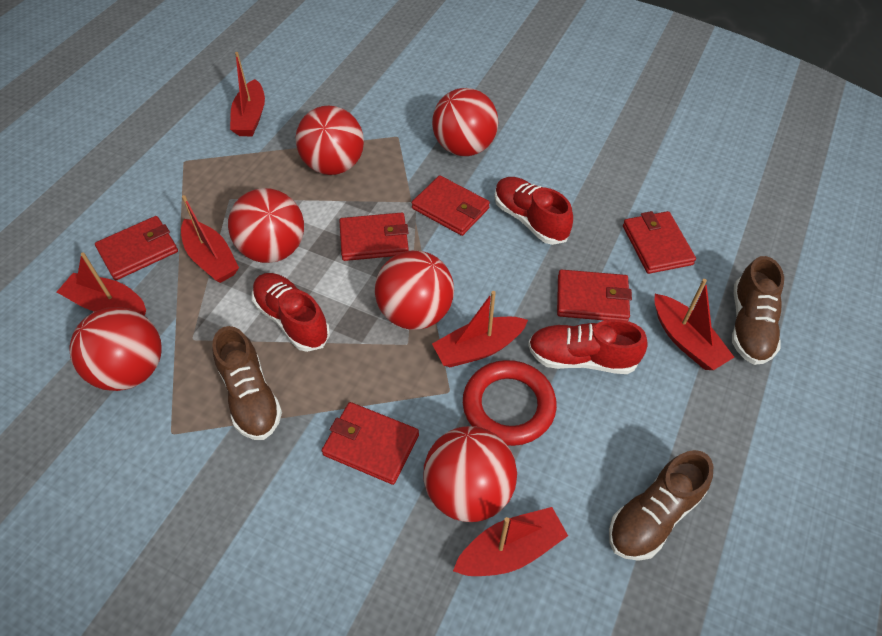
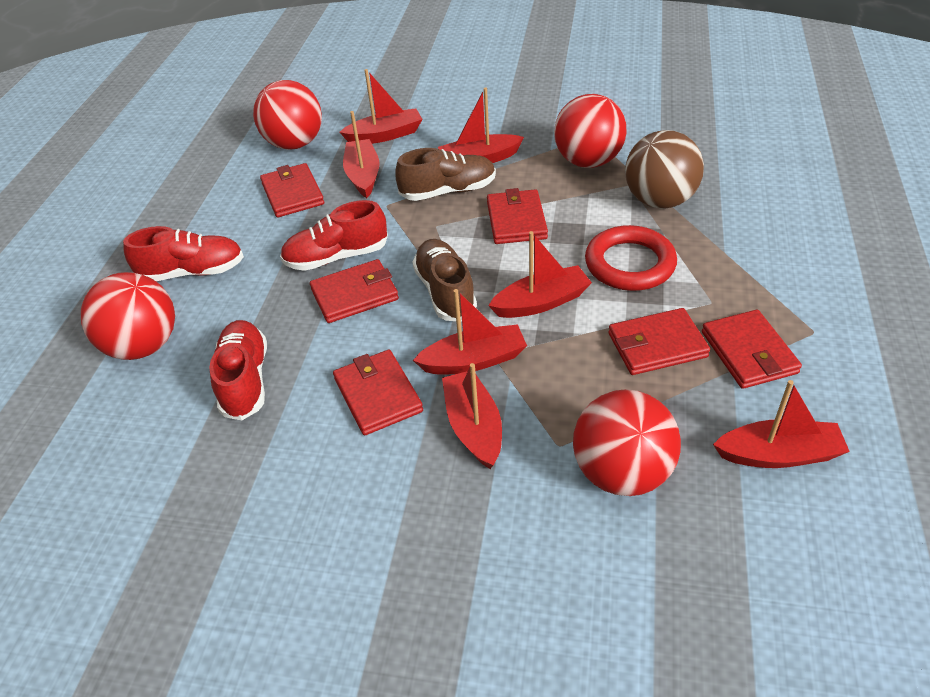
brown ball: 0 -> 1
brown shoe: 3 -> 2
red ball: 6 -> 4
red boat: 6 -> 7

